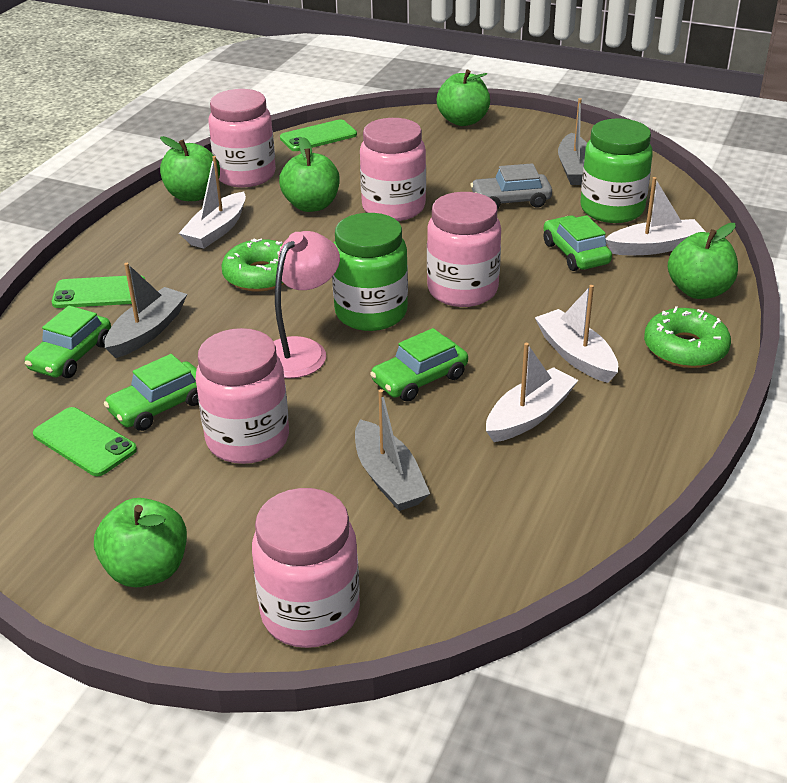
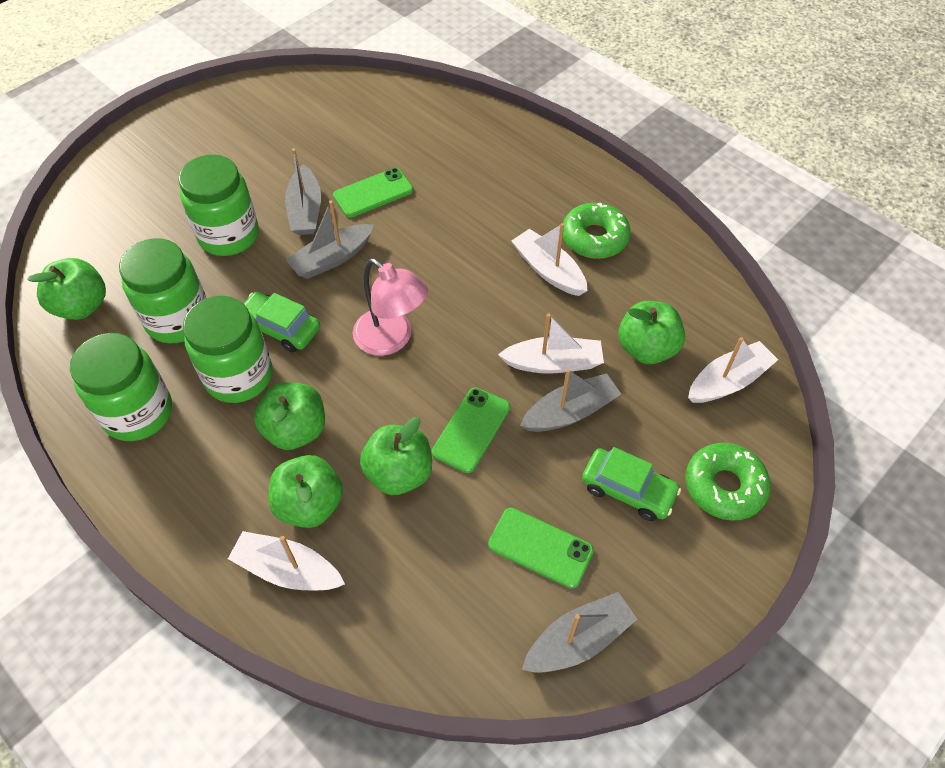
green car: 4 -> 2
green jar: 2 -> 4
grey boat: 3 -> 4
grey car: 1 -> 0
pink jar: 5 -> 0

